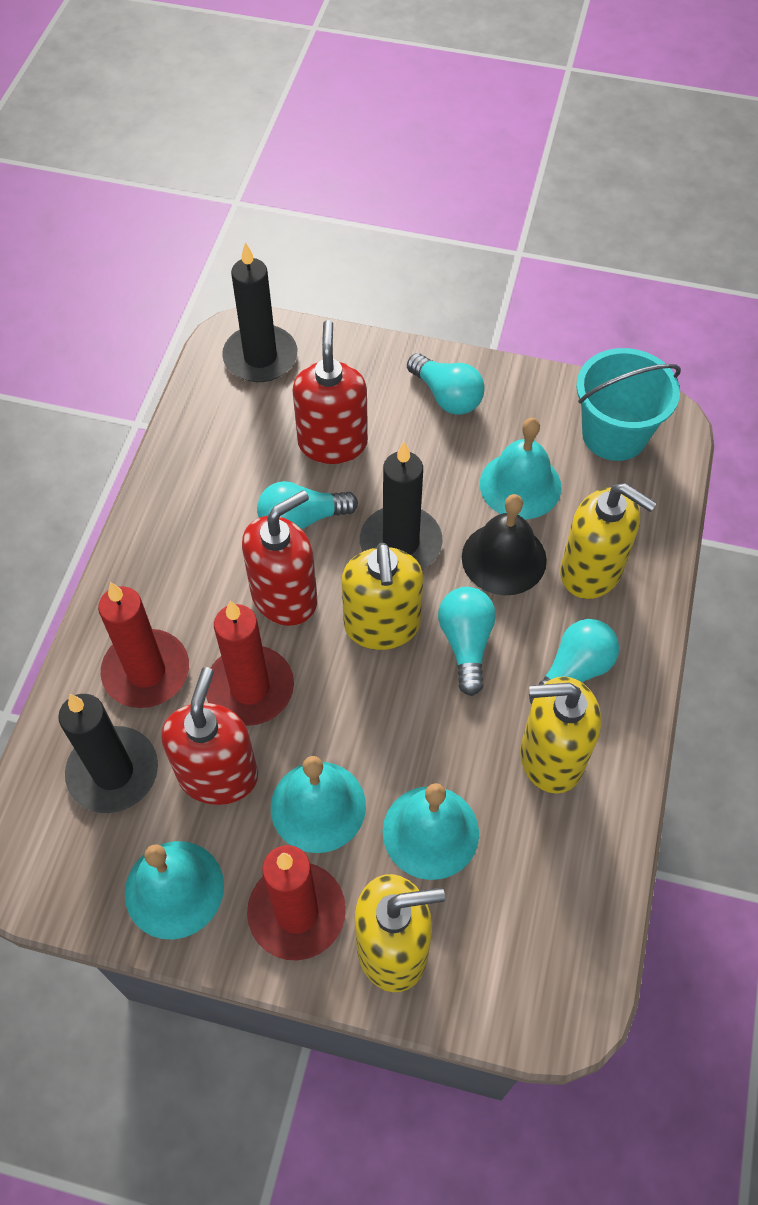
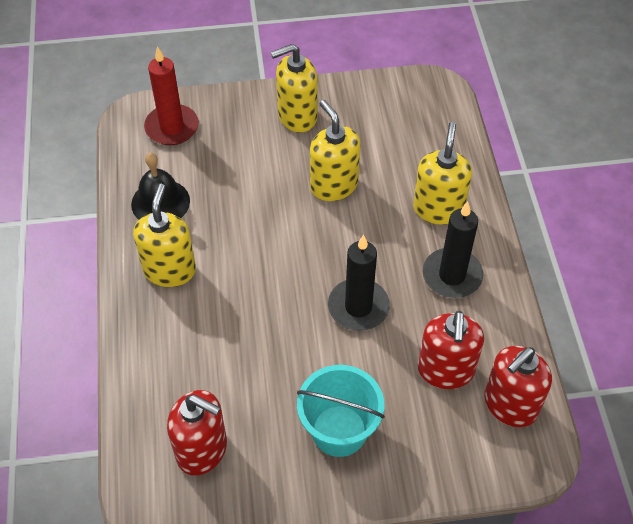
black candle: 3 -> 2
red candle: 3 -> 1
turquoise bell: 4 -> 0
turquoise light bulb: 4 -> 0

